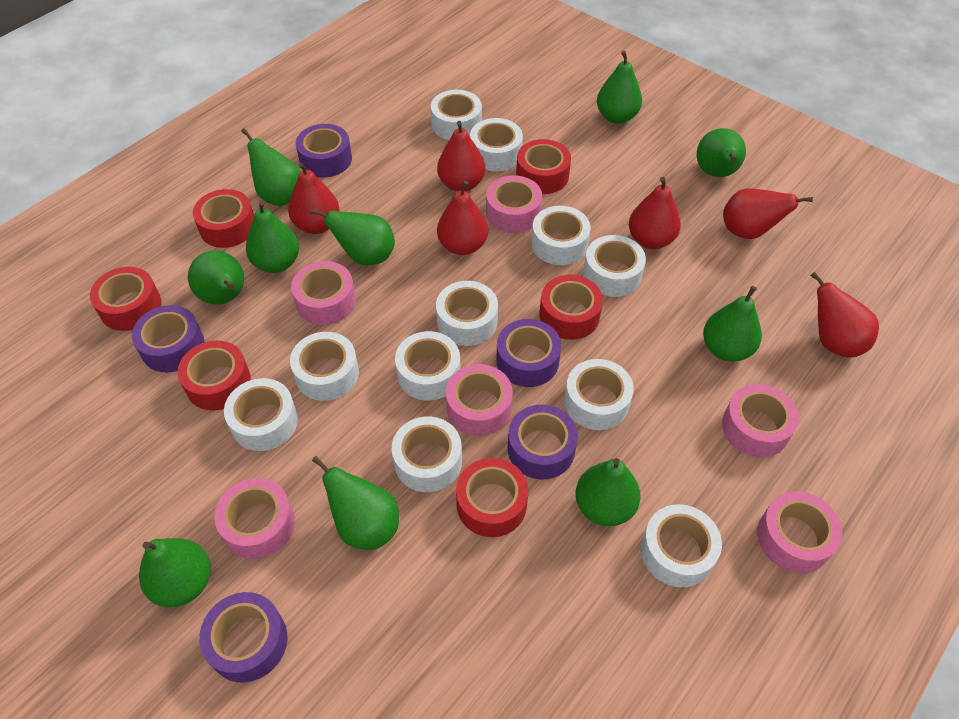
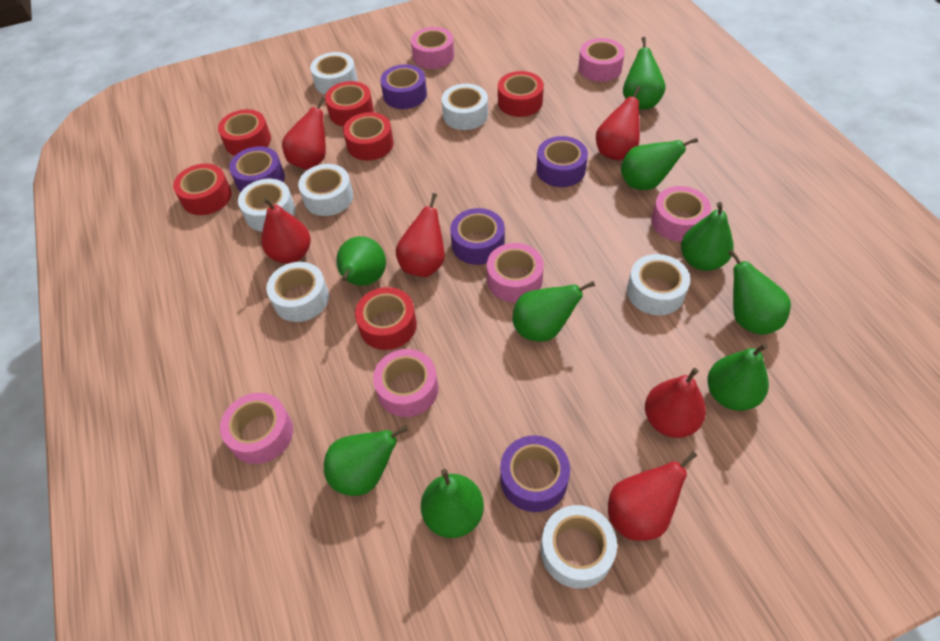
green pear: 10 -> 9
white tape: 11 -> 7

